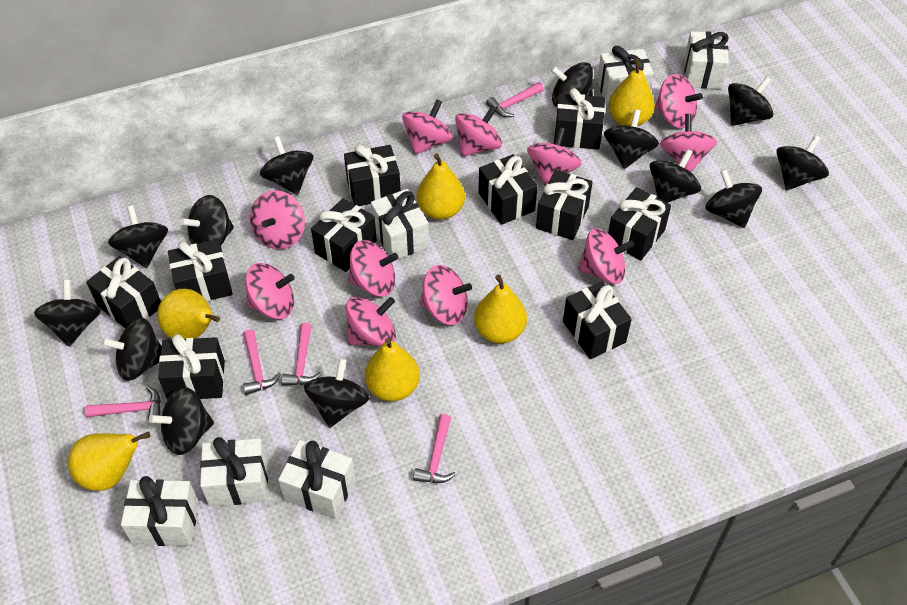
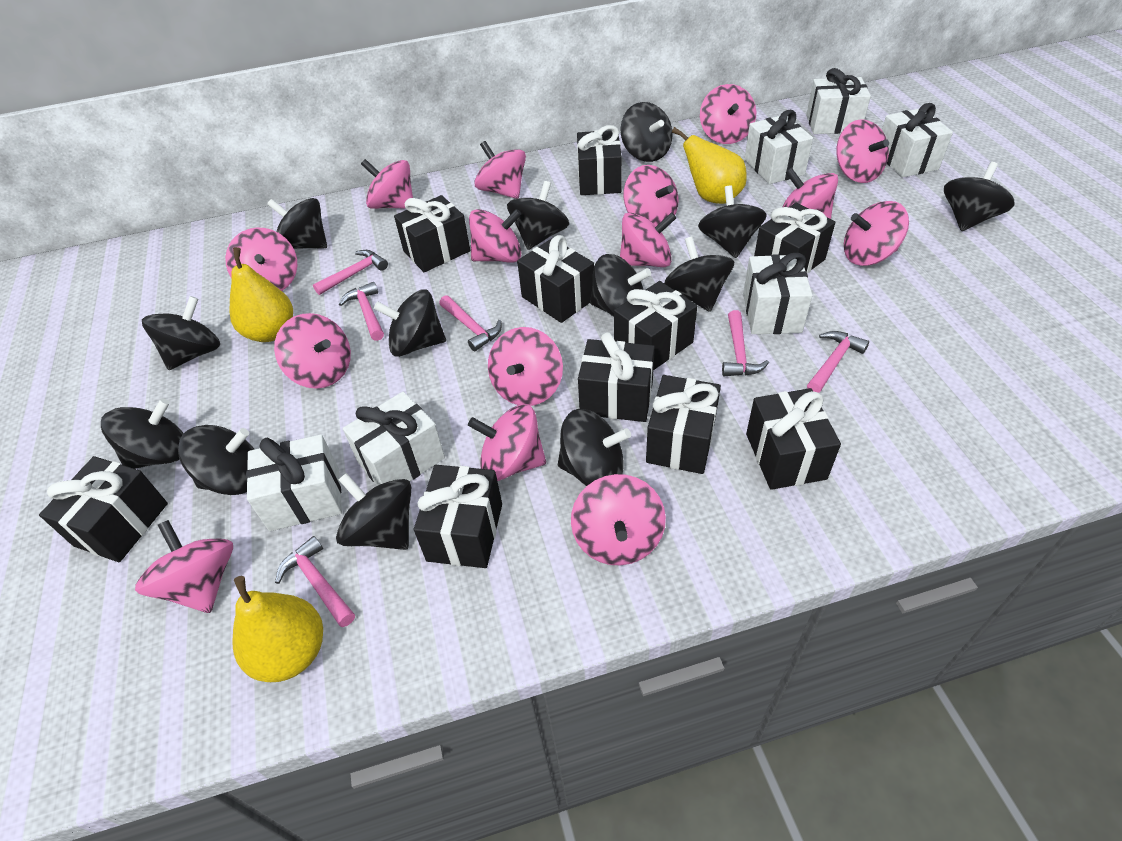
pink hammer: 5 -> 6
pink spinning top: 11 -> 15
yellow pear: 6 -> 3

